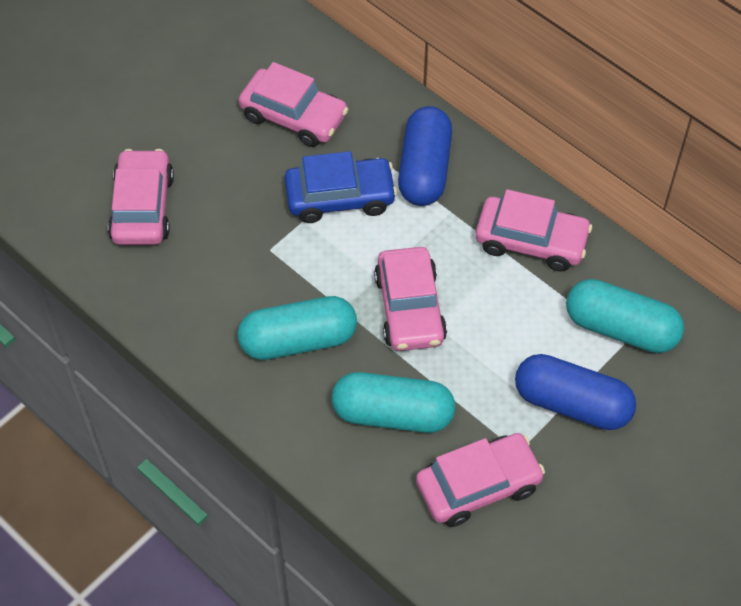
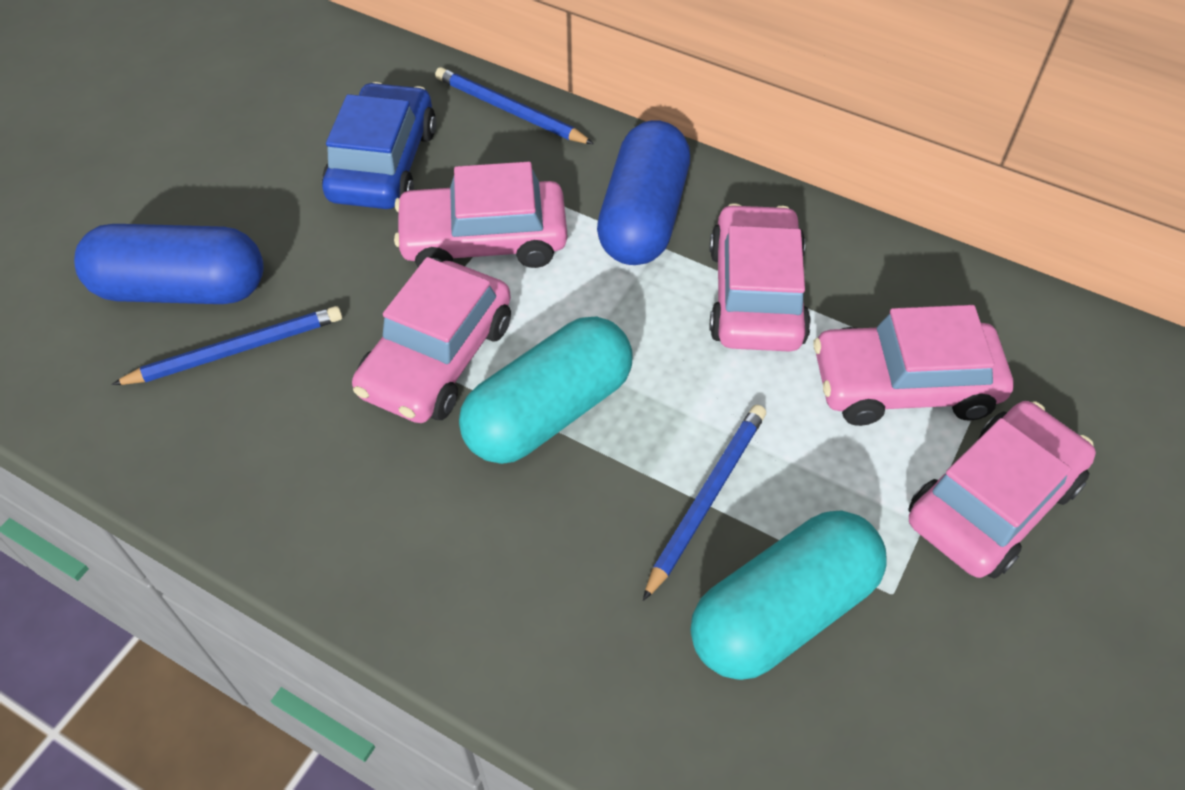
blue pencil: 0 -> 3
turquoise capsule: 3 -> 2

